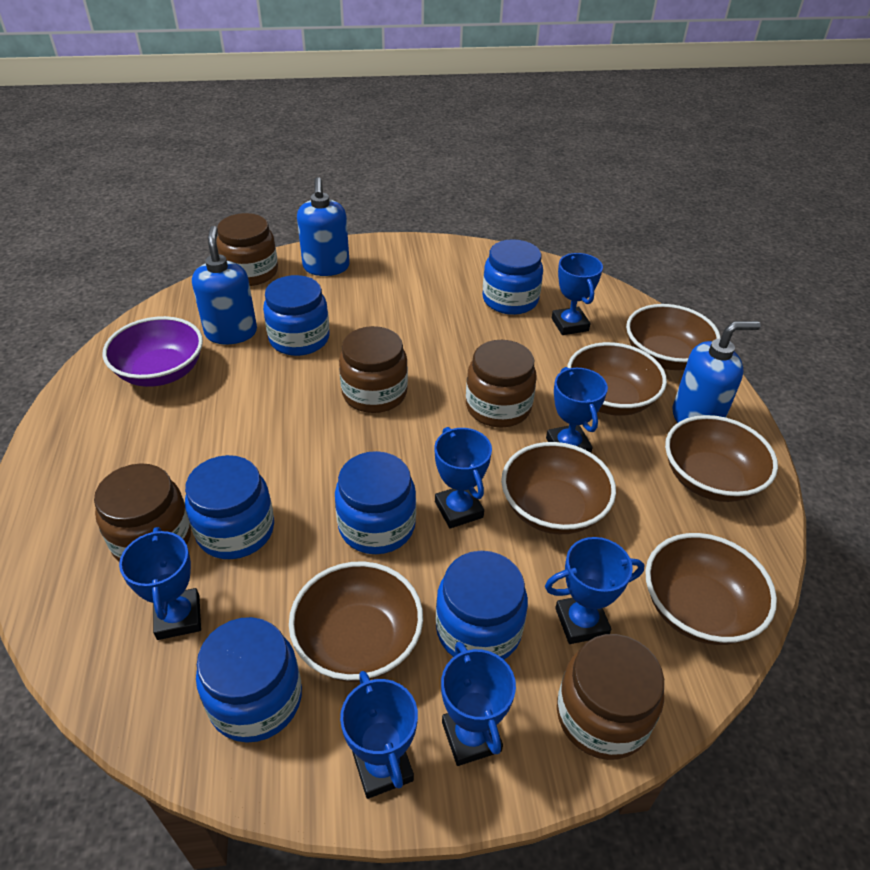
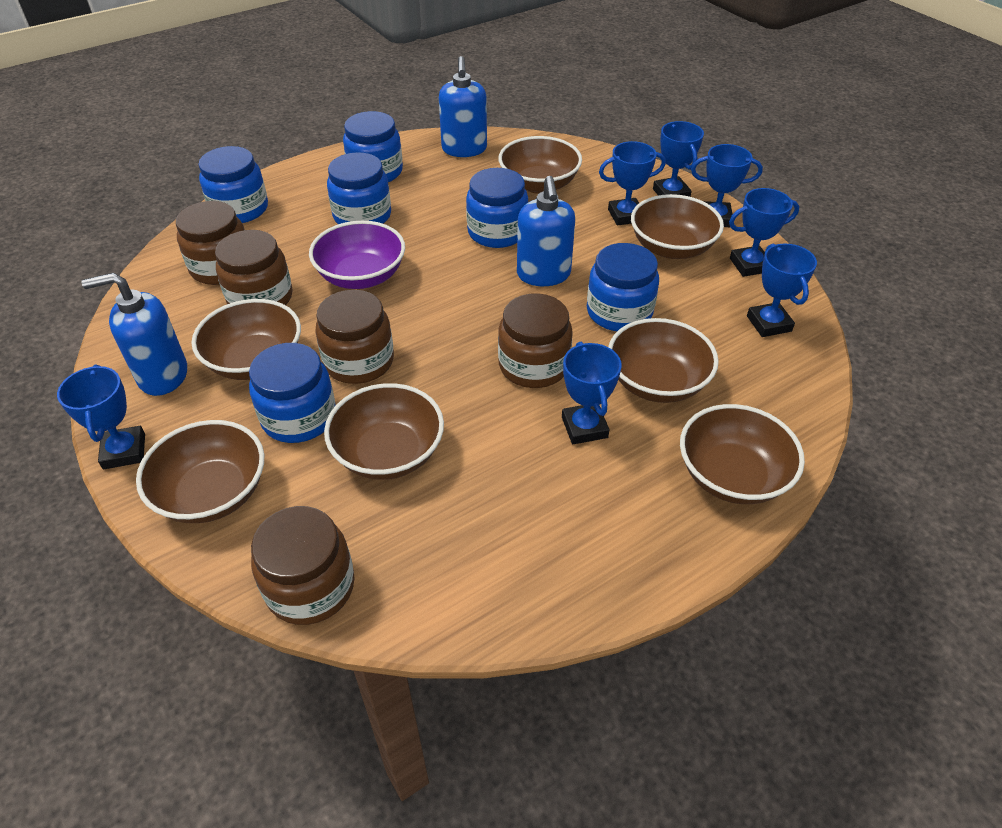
brown bowl: 6 -> 7

